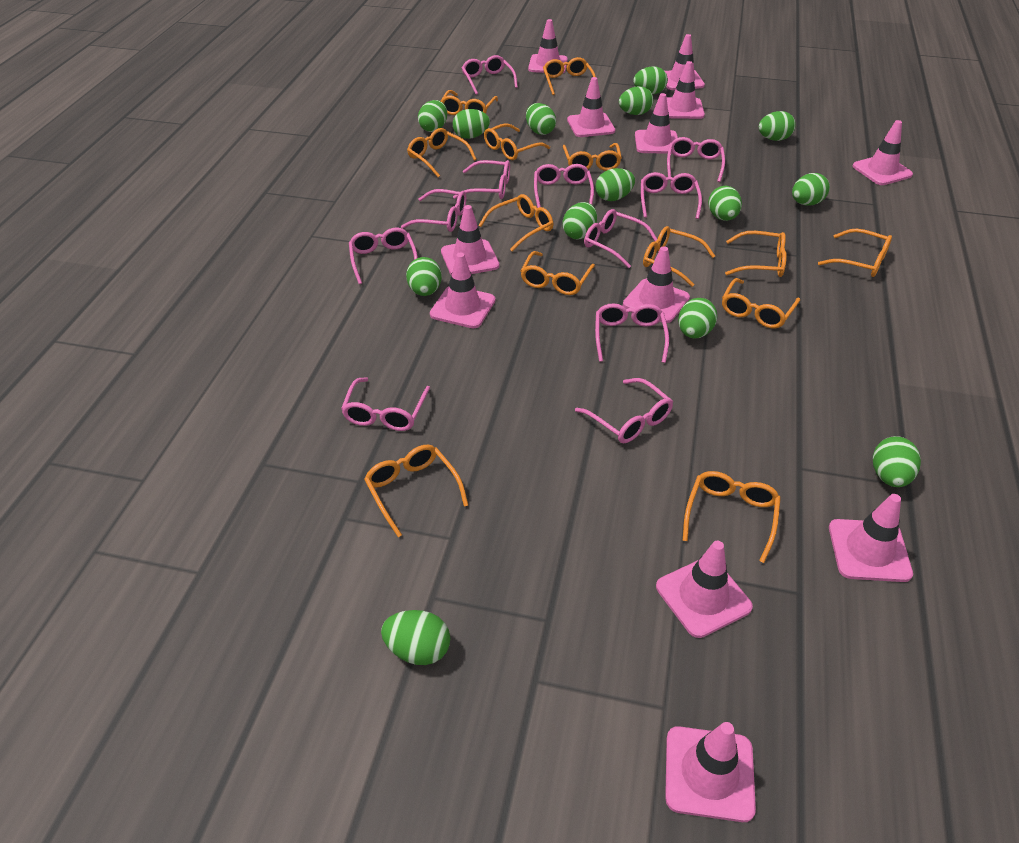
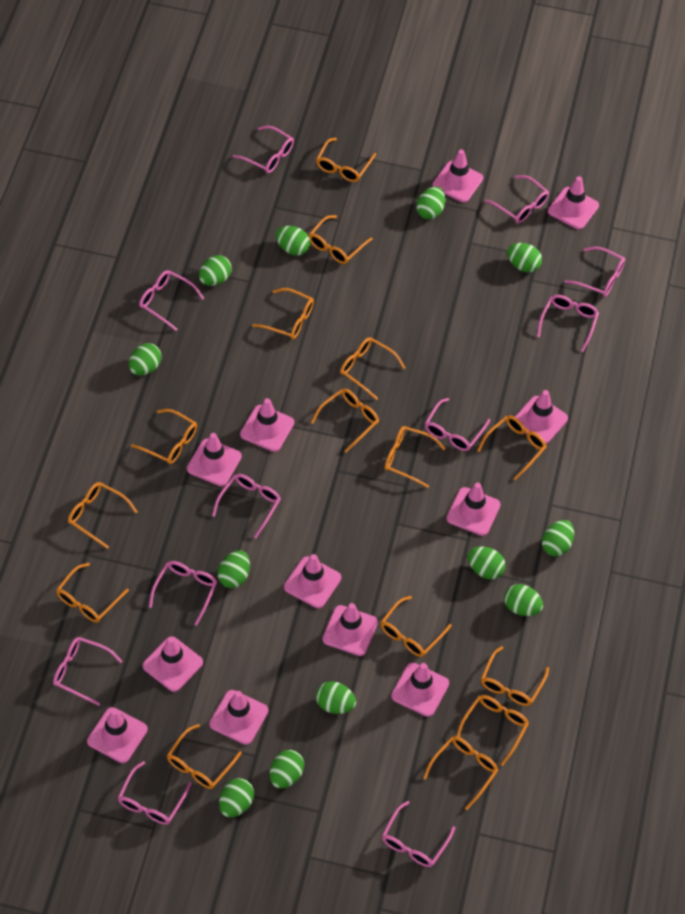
green egg: 14 -> 12
orange glasses: 13 -> 15

